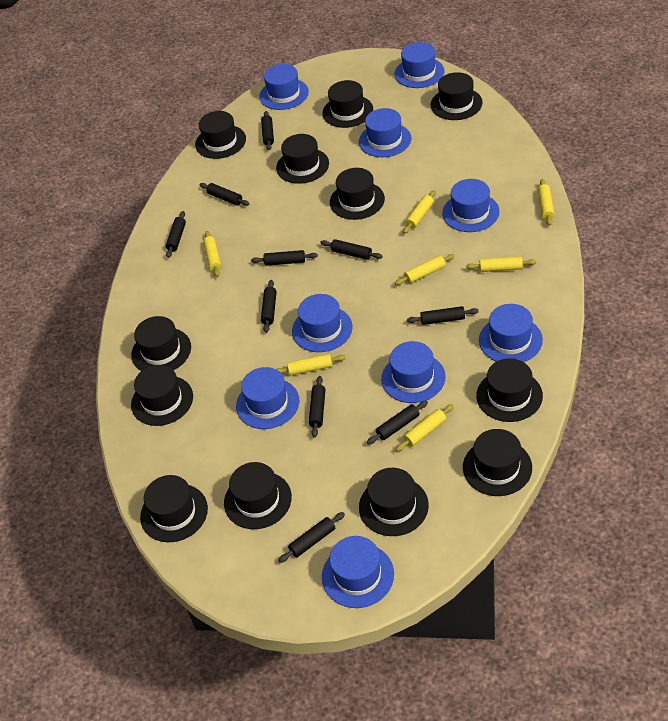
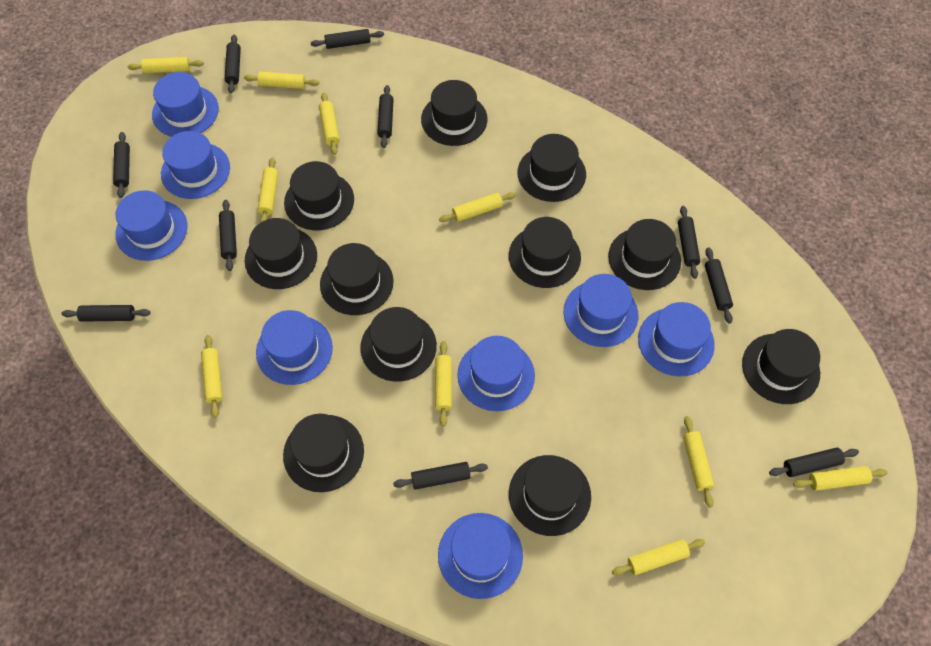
black hat: 12 -> 11
blue hat: 9 -> 8
yellow rolling pin: 7 -> 10

